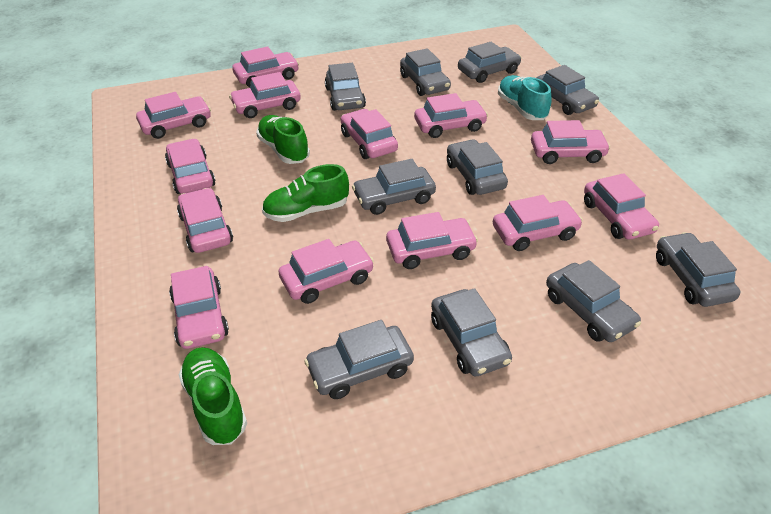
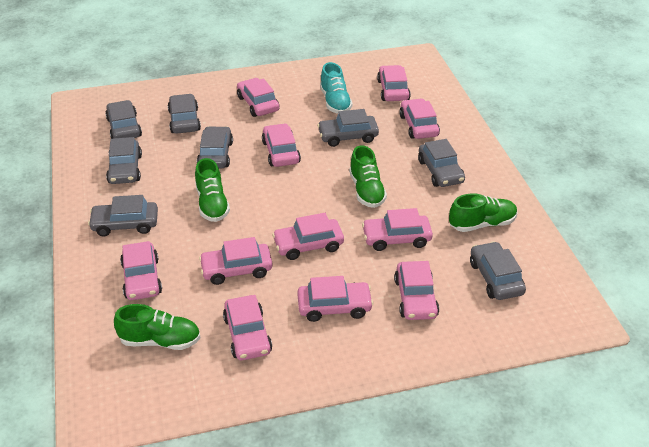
green shoe: 3 -> 4
grey car: 10 -> 8
pink car: 13 -> 11

